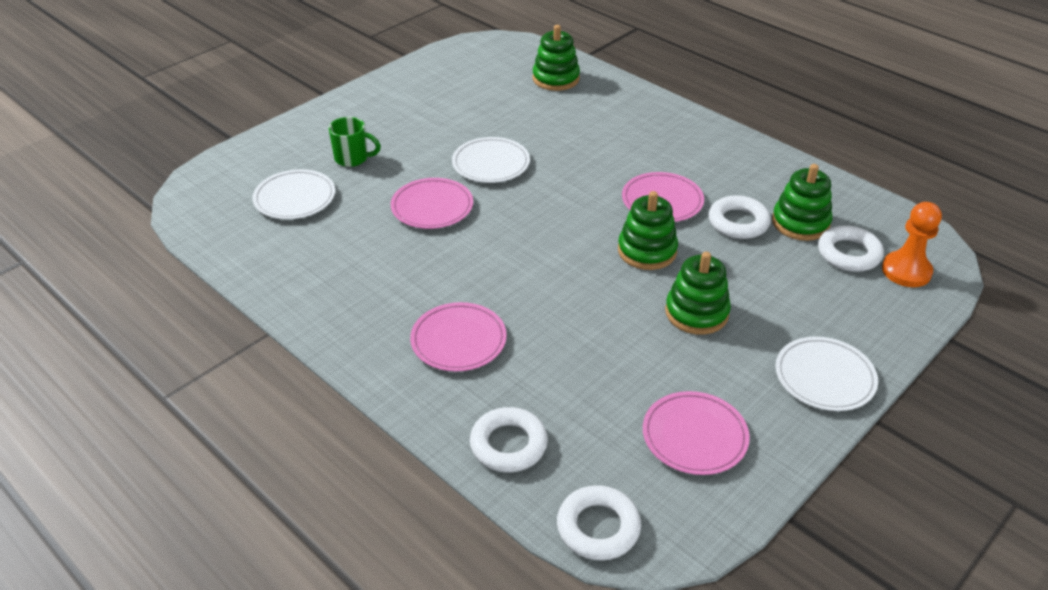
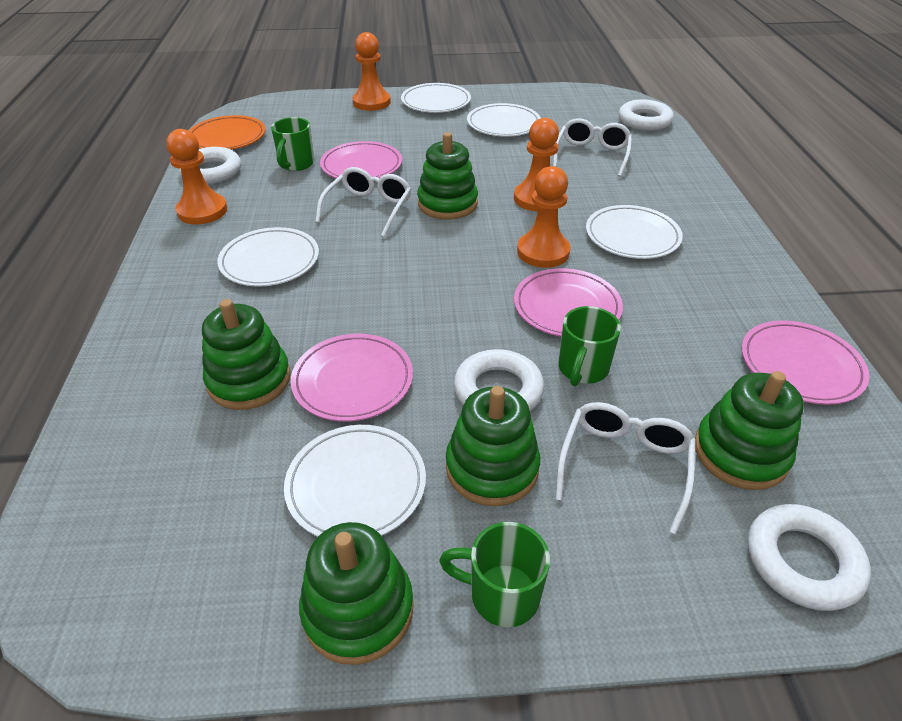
green mug: 1 -> 3
green stacking toy: 4 -> 5
orange pawn: 1 -> 4
orange plate: 0 -> 1
white glasses: 0 -> 3
white plate: 3 -> 5

